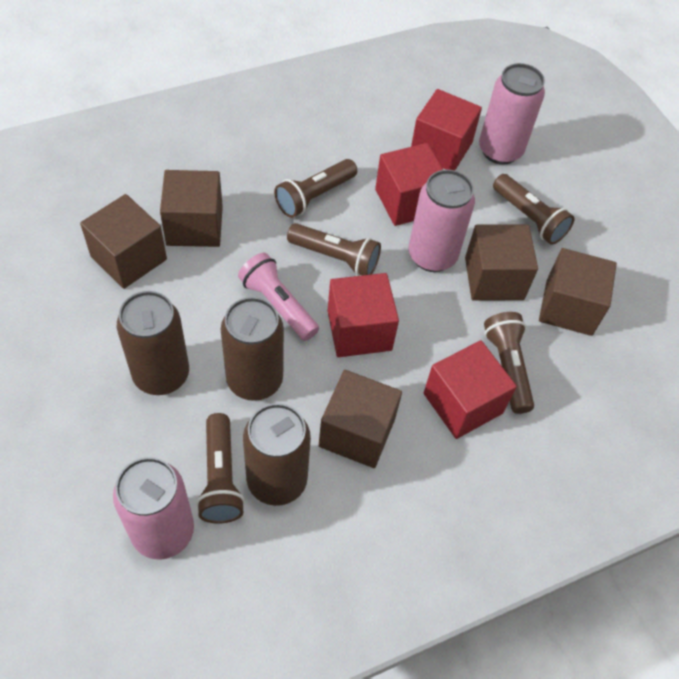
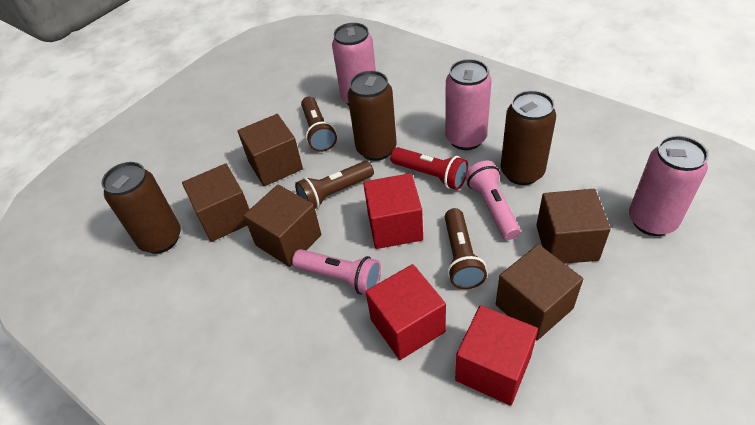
brown flashlight: 5 -> 3
pink flashlight: 1 -> 2
red cube: 4 -> 3
red flashlight: 0 -> 1

